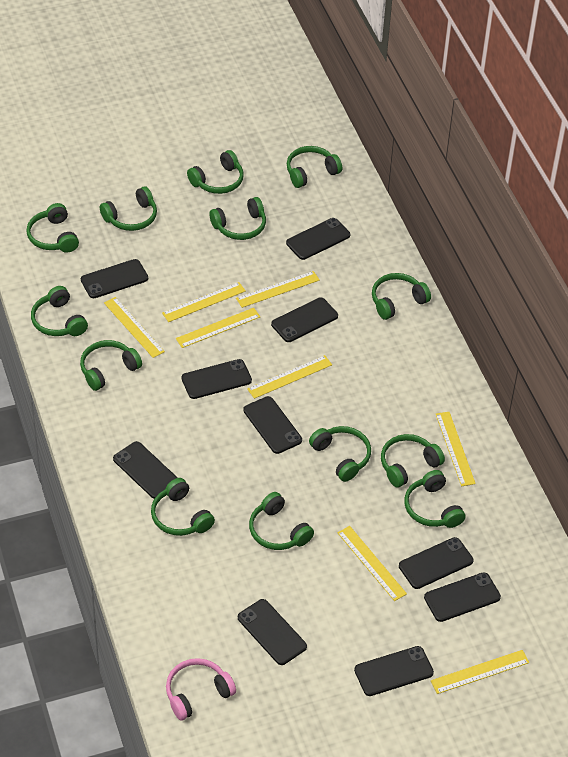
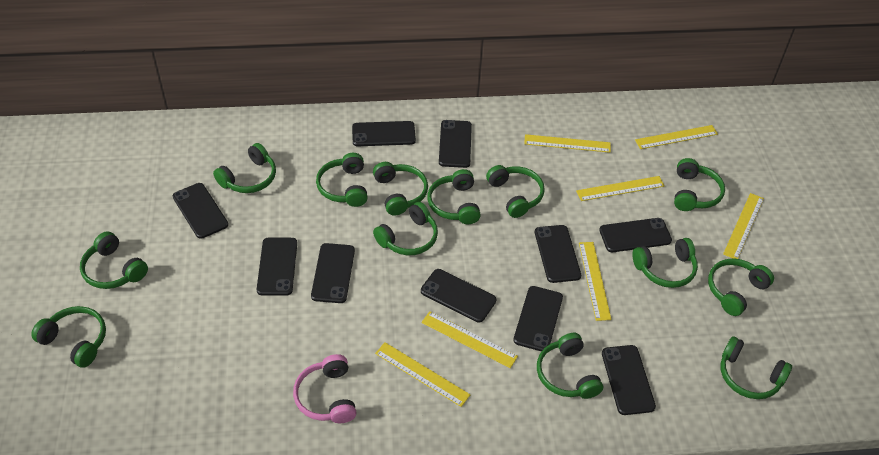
yellow ruler: 8 -> 7

